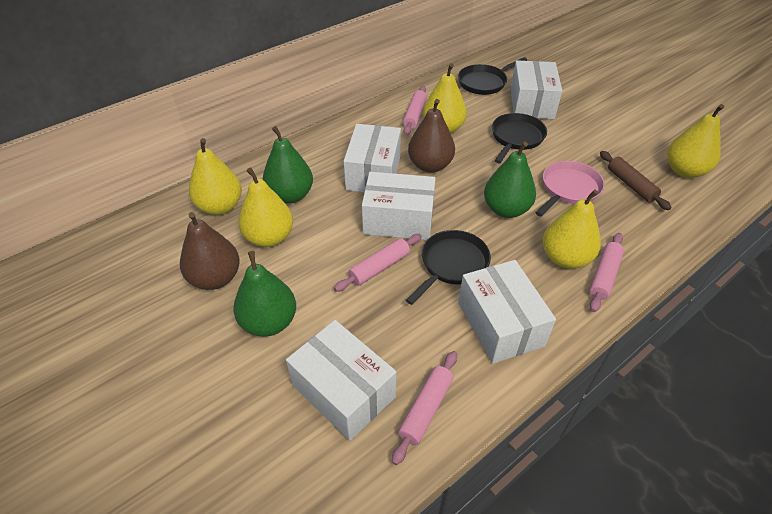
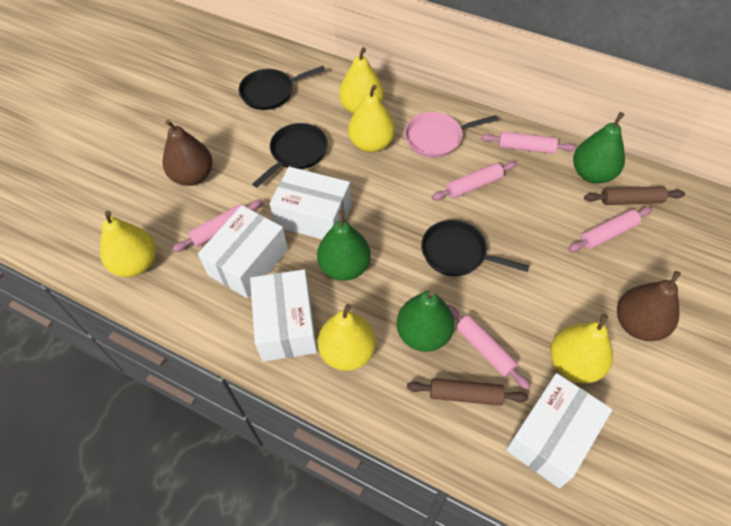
brown rolling pin: 1 -> 2
pink rolling pin: 4 -> 5
white box: 5 -> 4

